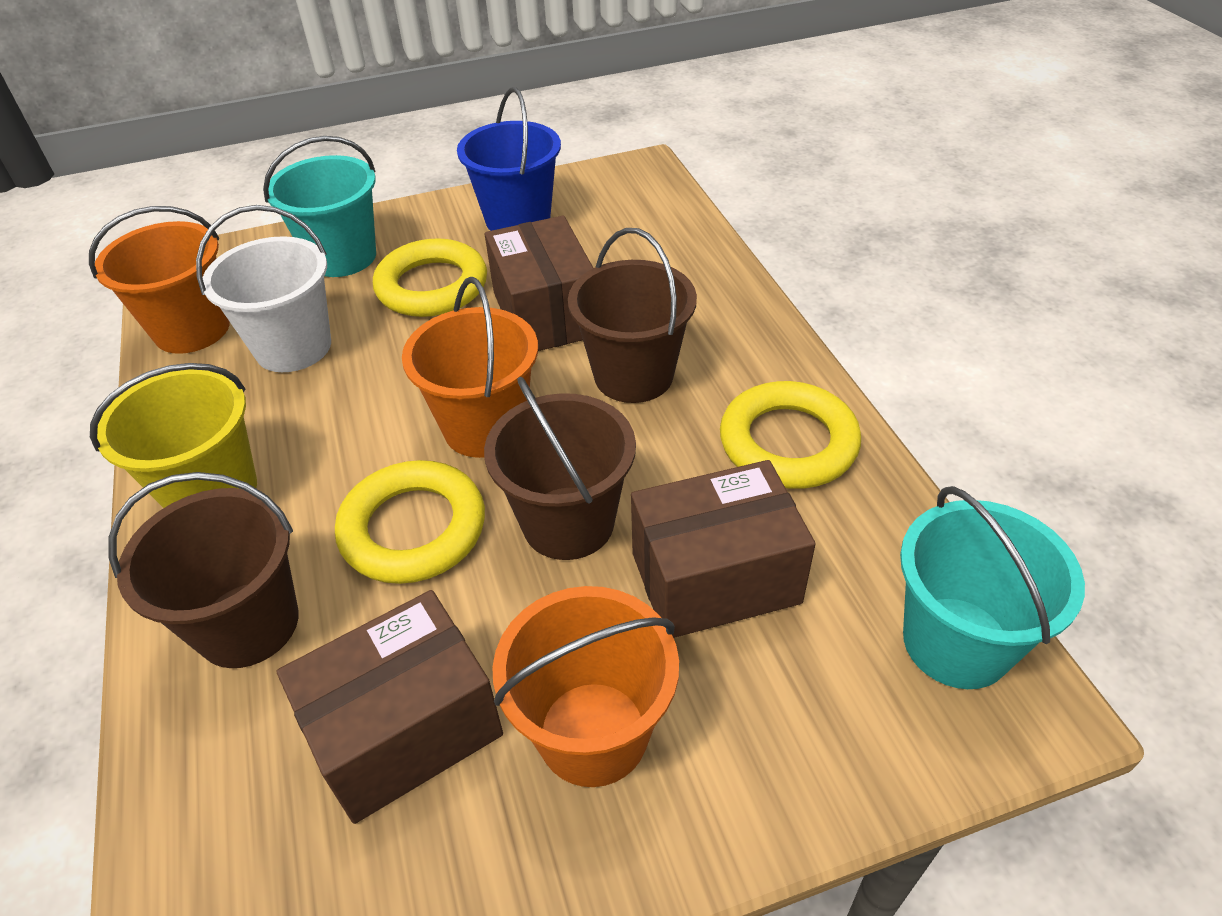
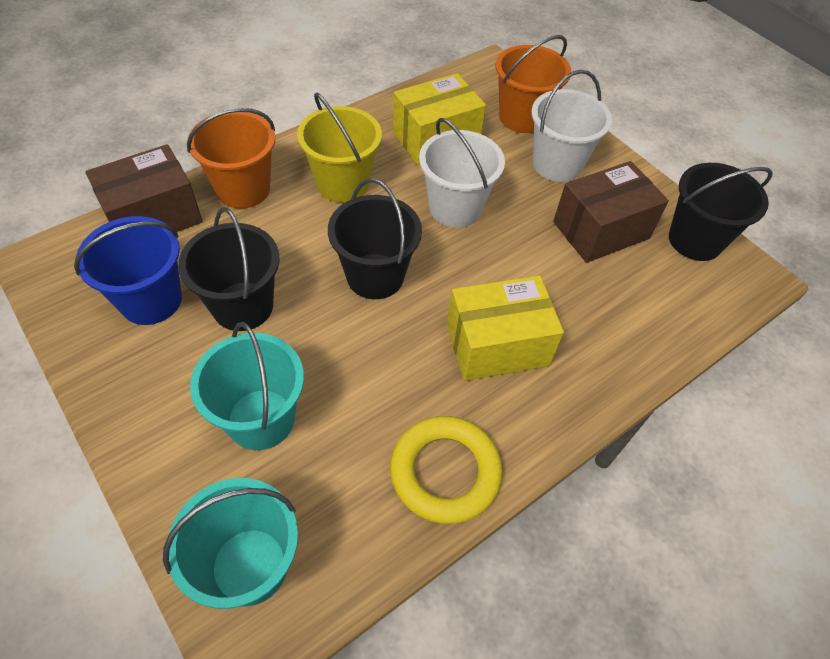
black bucket: 0 -> 3
brown box: 3 -> 2
brown bucket: 3 -> 0
orange bucket: 3 -> 2
white bucket: 1 -> 2
yellow box: 0 -> 2
yellow ring: 3 -> 1

